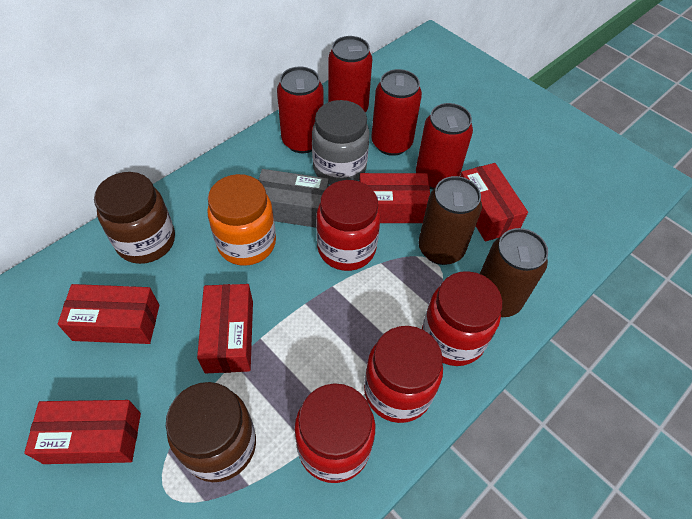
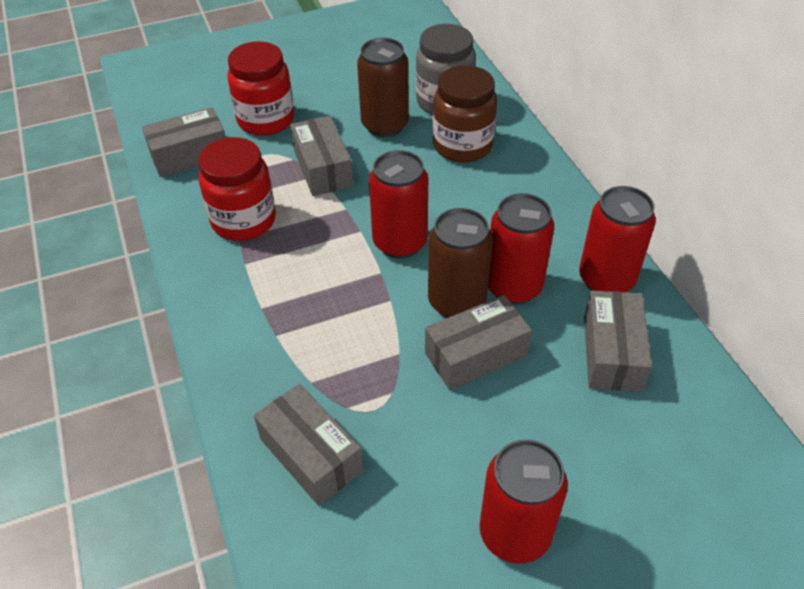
brown jar: 2 -> 1
grey box: 1 -> 5
orange jar: 1 -> 0
red box: 5 -> 0
red jar: 4 -> 2

